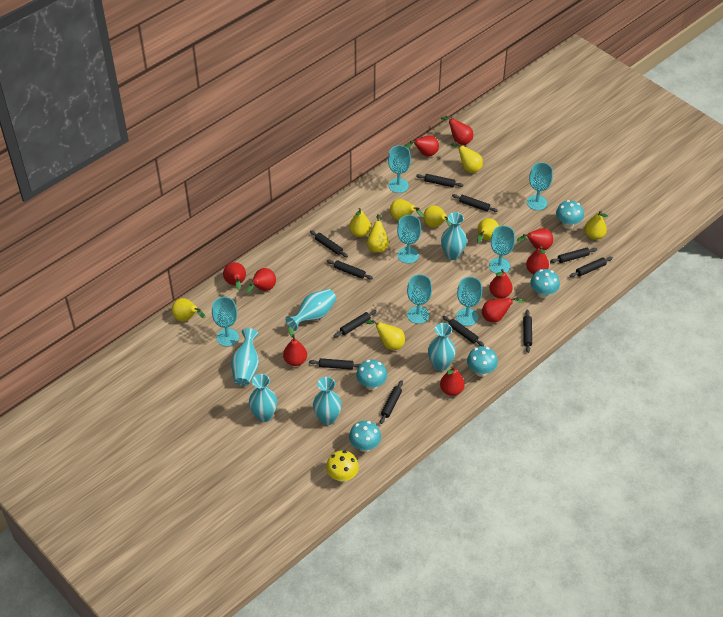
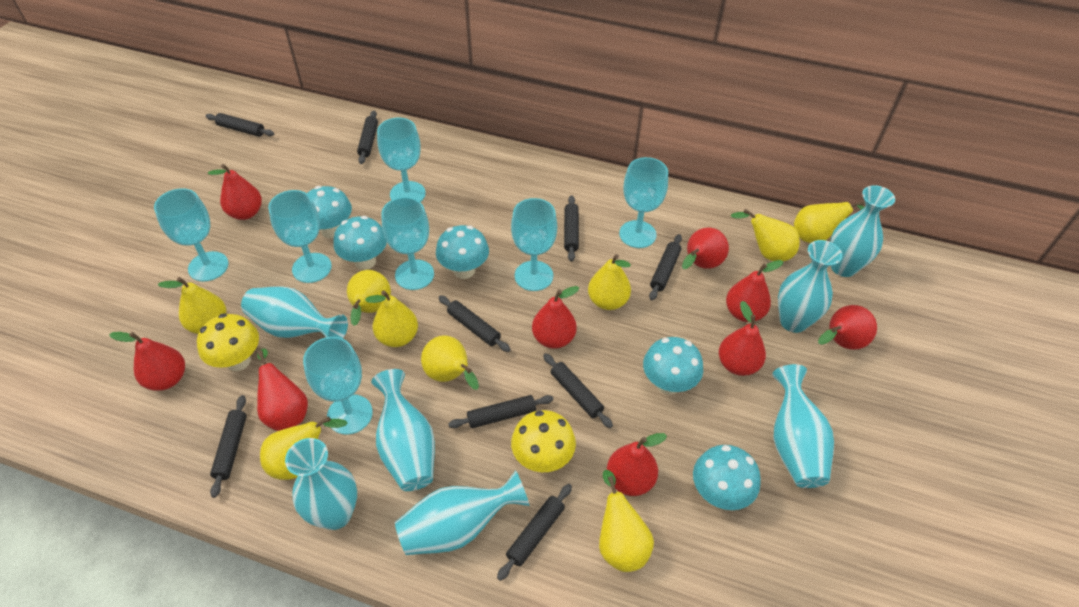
black rolling pin: 11 -> 9
red pear: 10 -> 9
turquoise vase: 6 -> 7
yellow mushroom: 1 -> 2

